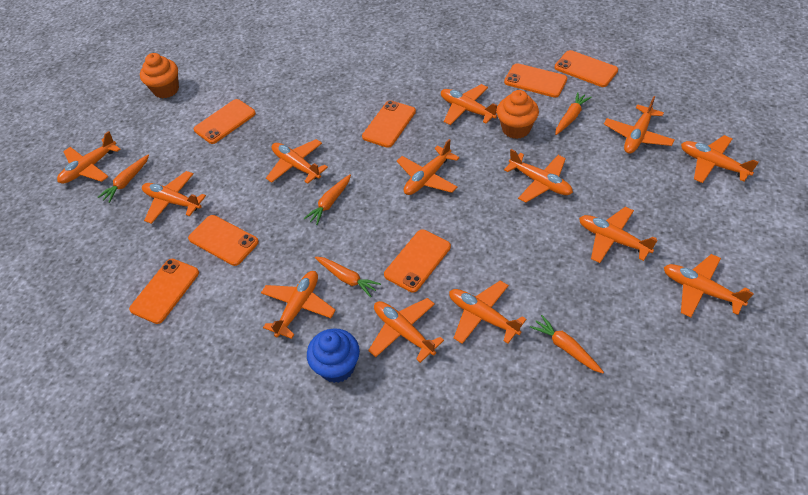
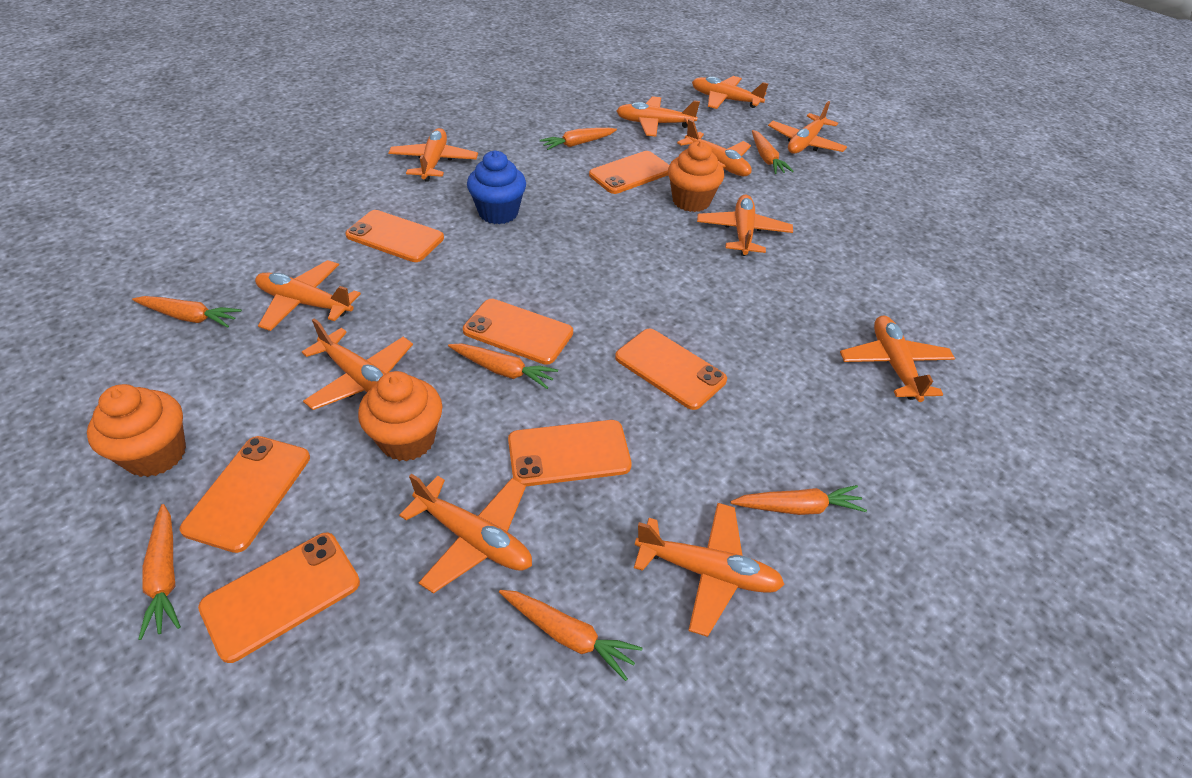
orange carrot: 5 -> 7
orange cupcake: 2 -> 3
orange plane: 13 -> 11

